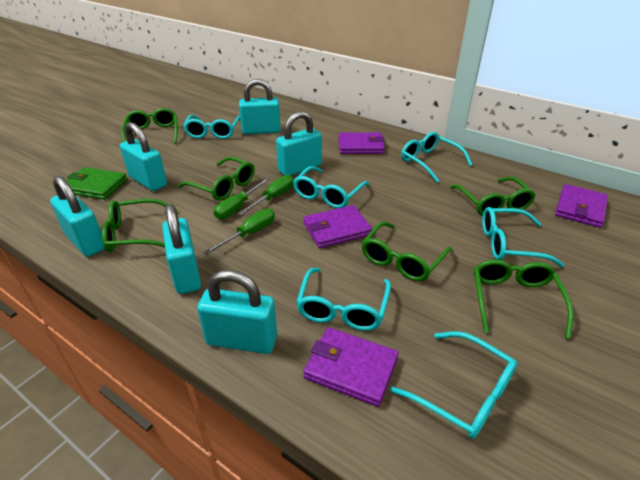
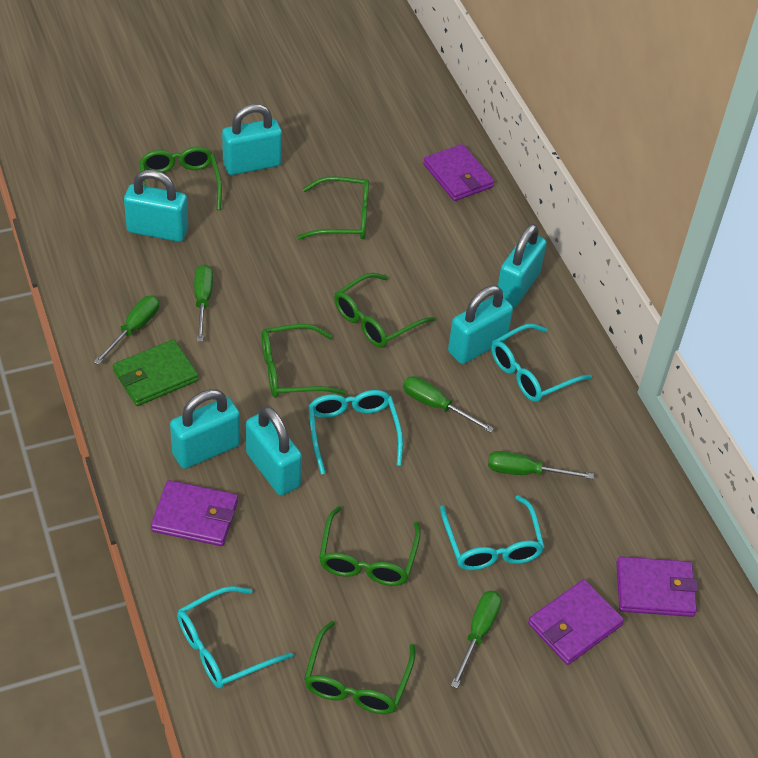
green screwdriver: 3 -> 5
turquoise glasses: 6 -> 4

